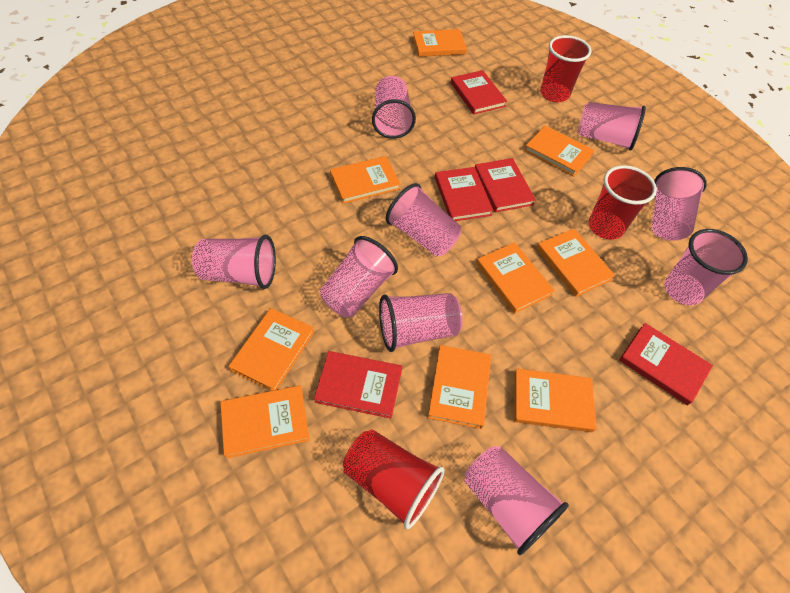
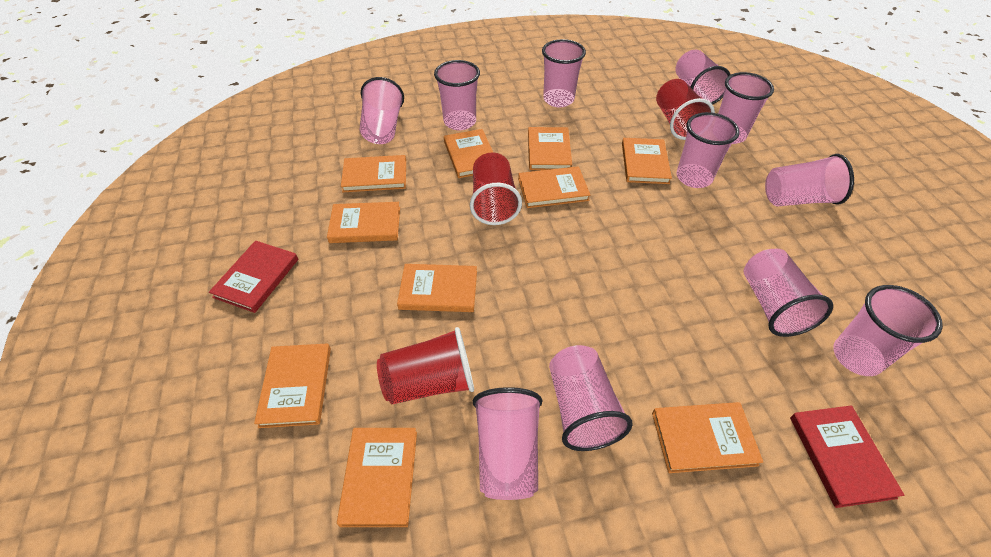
orange book: 9 -> 10
pink cup: 9 -> 11
red book: 5 -> 2

